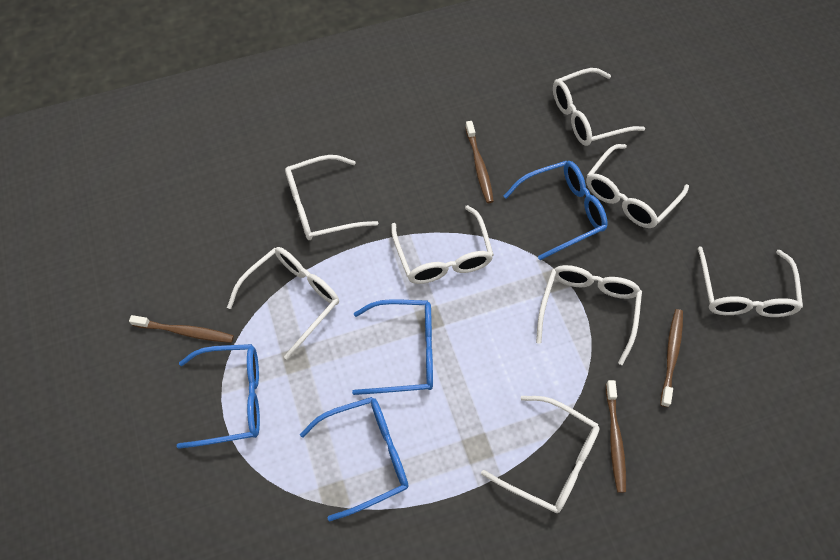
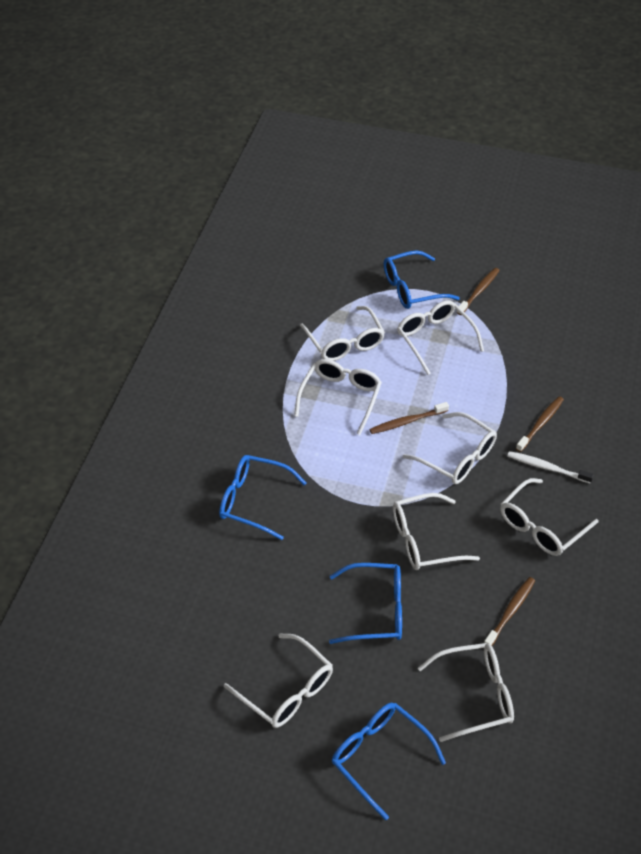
white toothbrush: 0 -> 1

